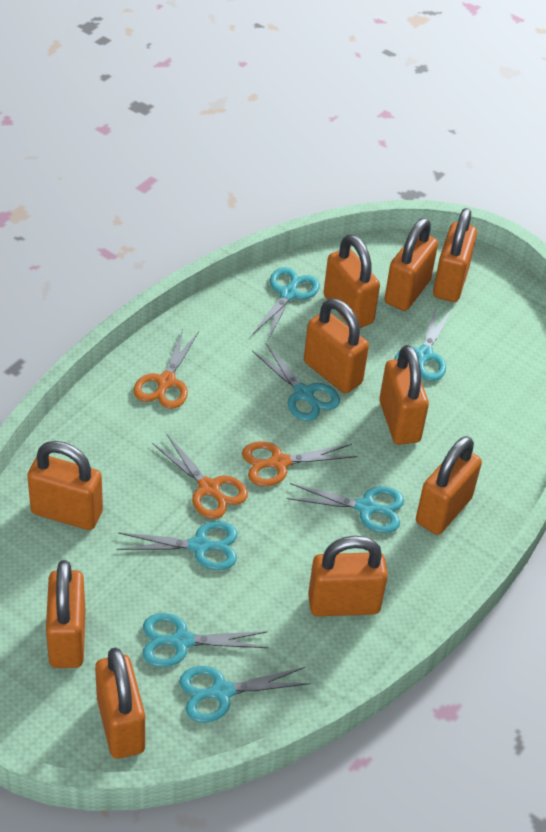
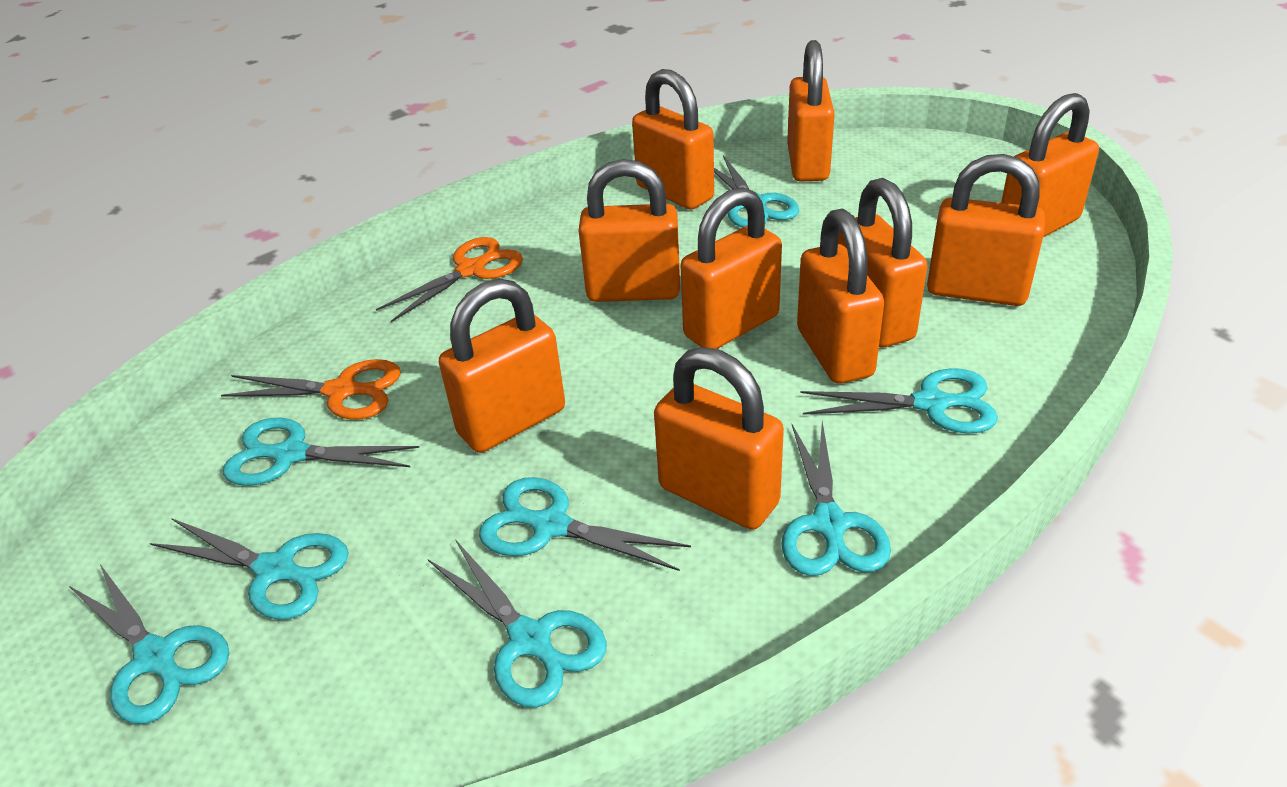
orange scissors: 3 -> 2
turquoise scissors: 7 -> 8

